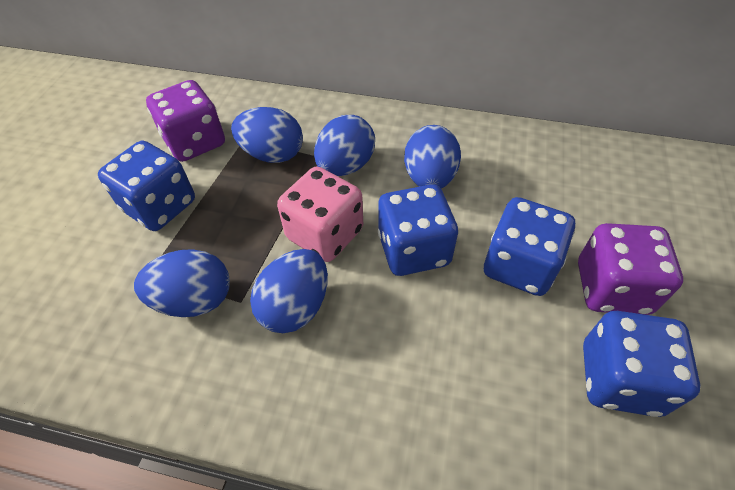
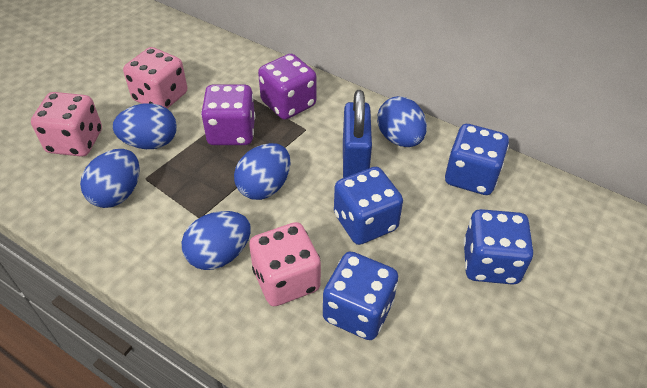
blue padlock: 0 -> 1
pink dice: 1 -> 3

